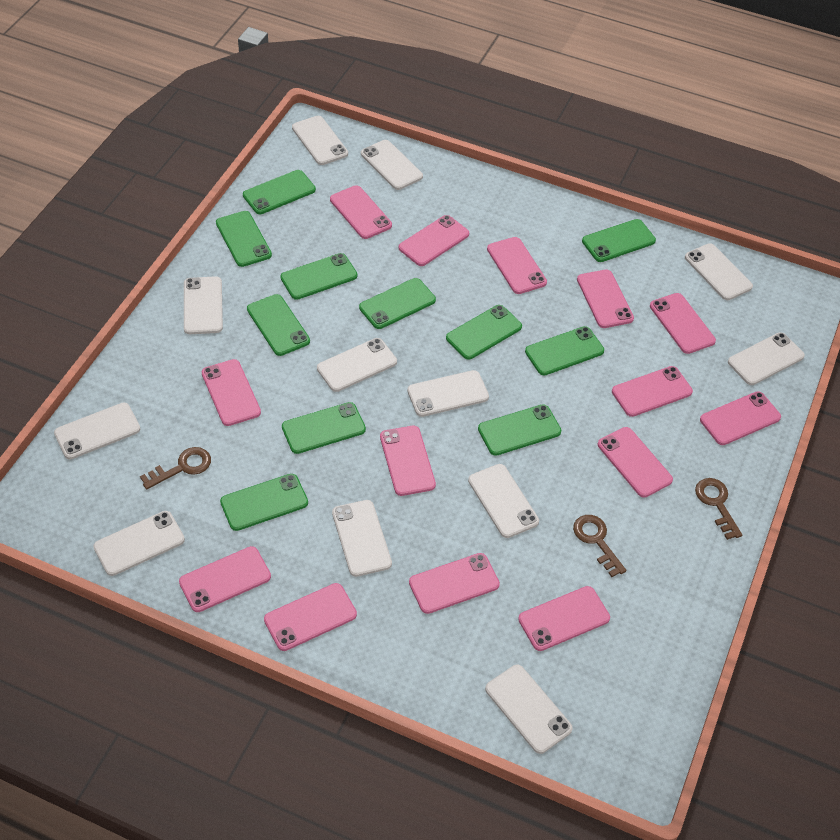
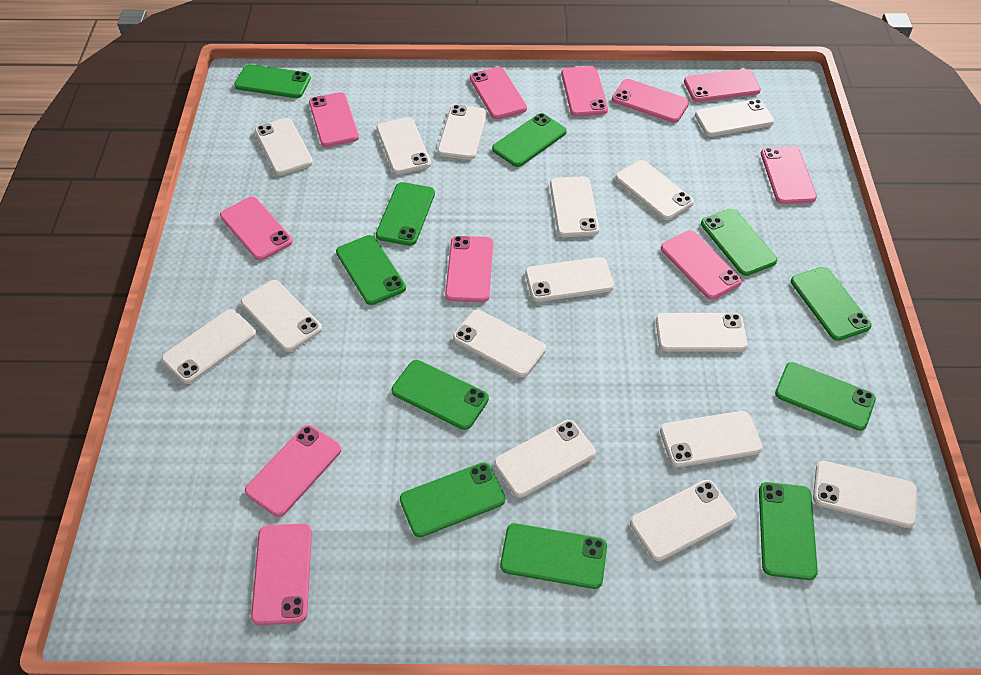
brown key: 3 -> 0
pink phone: 14 -> 11
white phone: 12 -> 15

